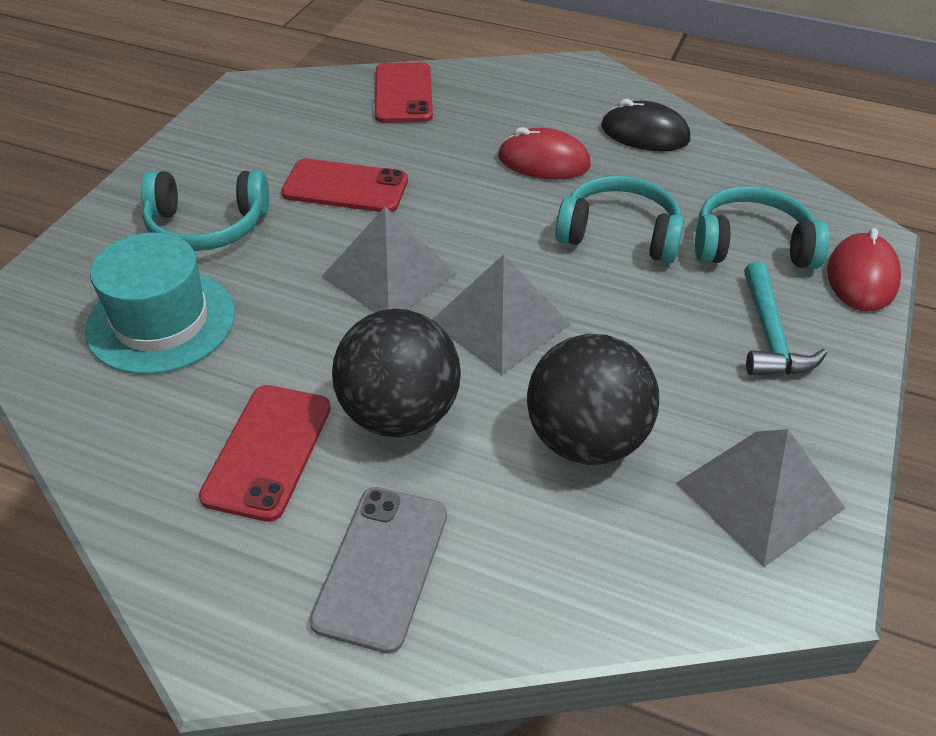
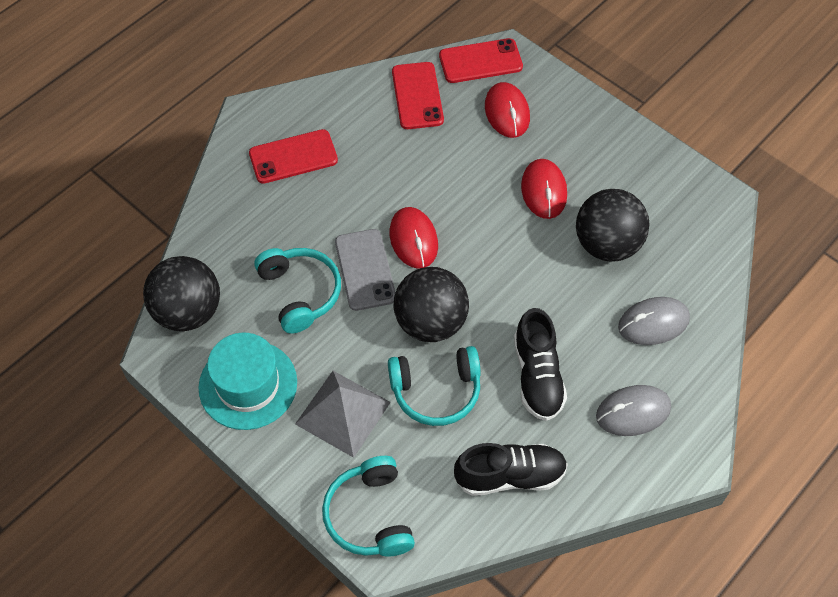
black ball: 2 -> 3
black mouse: 1 -> 0
black shoe: 0 -> 2
grey mouse: 0 -> 2
grey pyramid: 3 -> 1
red mouse: 2 -> 3
turquoise hammer: 1 -> 0

